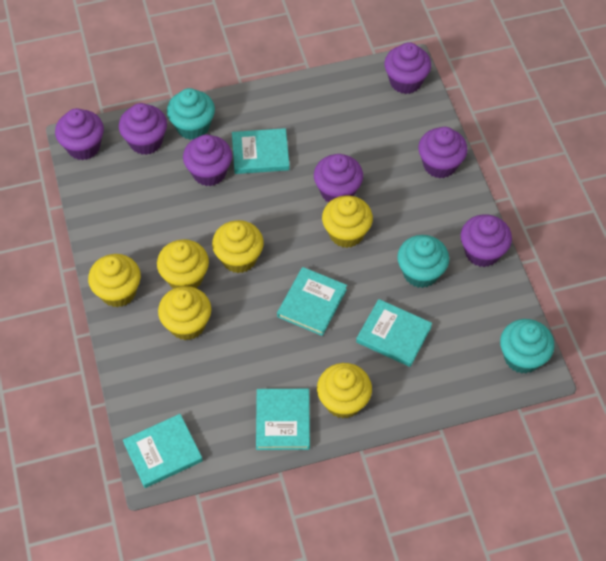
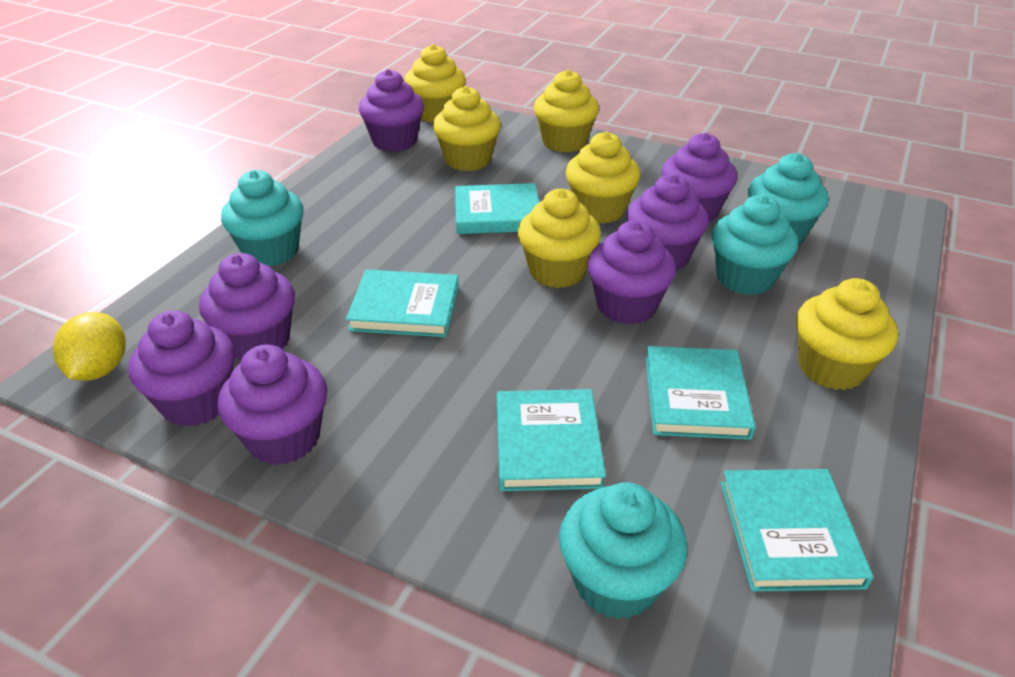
turquoise cupcake: 3 -> 4
yellow lemon: 0 -> 1

